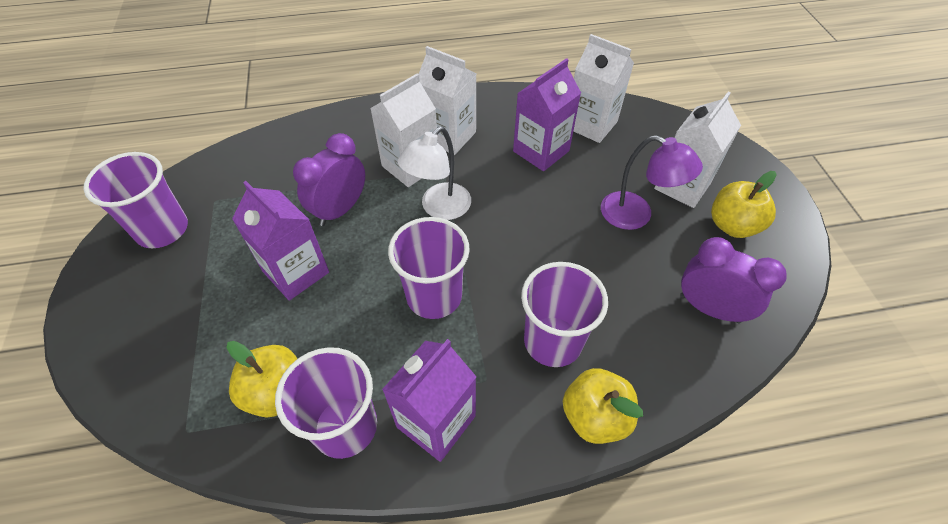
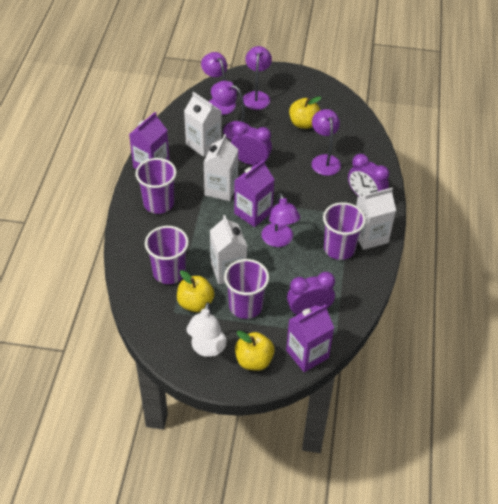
purple clock: 2 -> 3
purple lamp: 1 -> 5

